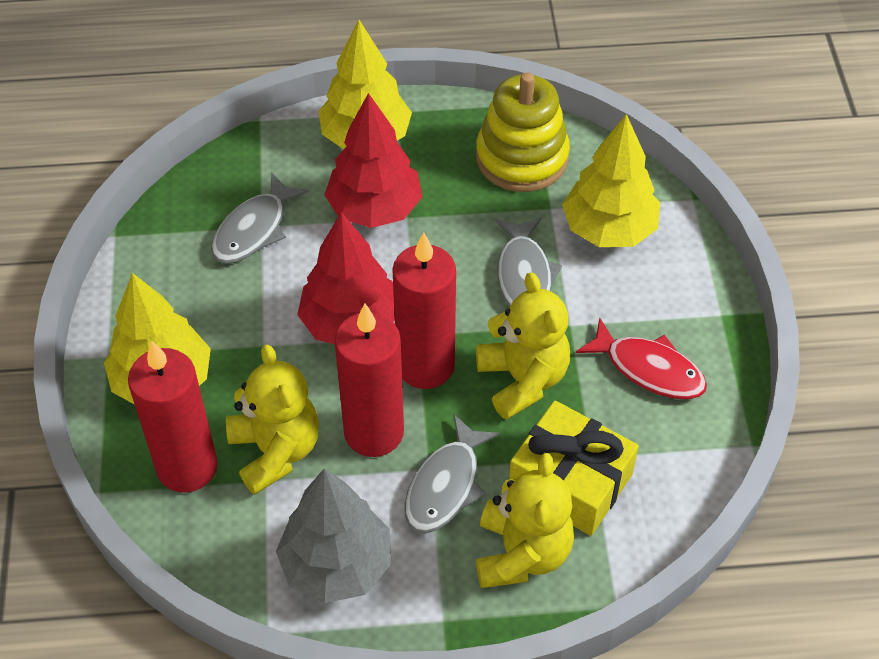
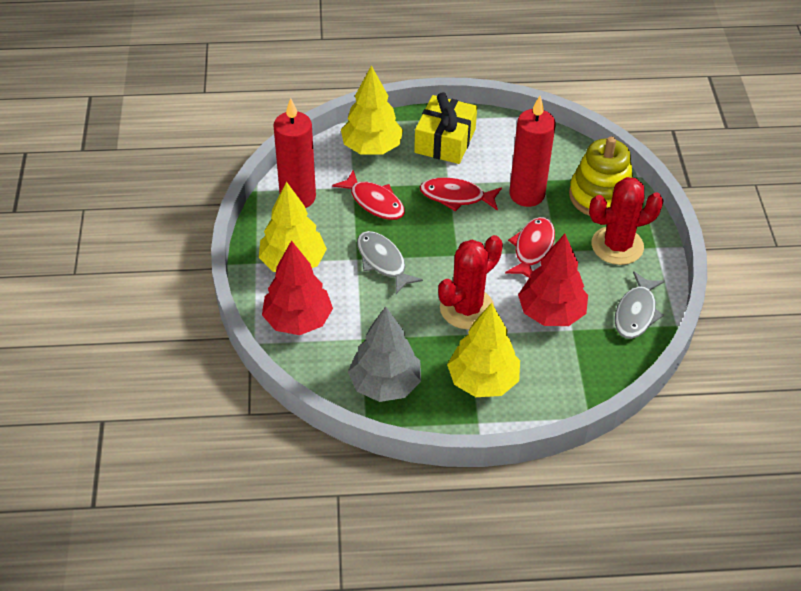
grey fish: 3 -> 2
red cactus: 0 -> 2
red candle: 3 -> 2
red fish: 1 -> 3
yellow teddy bear: 3 -> 0

